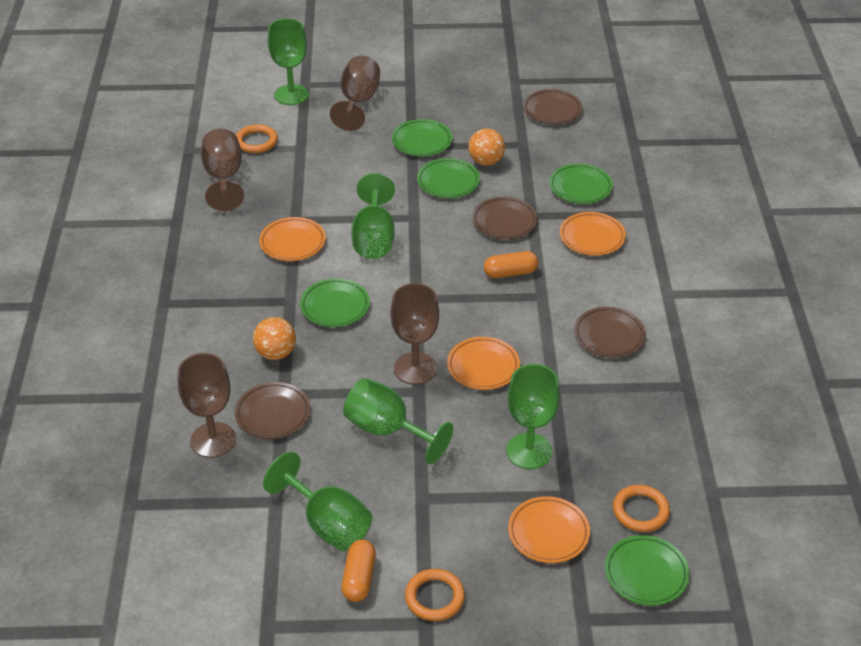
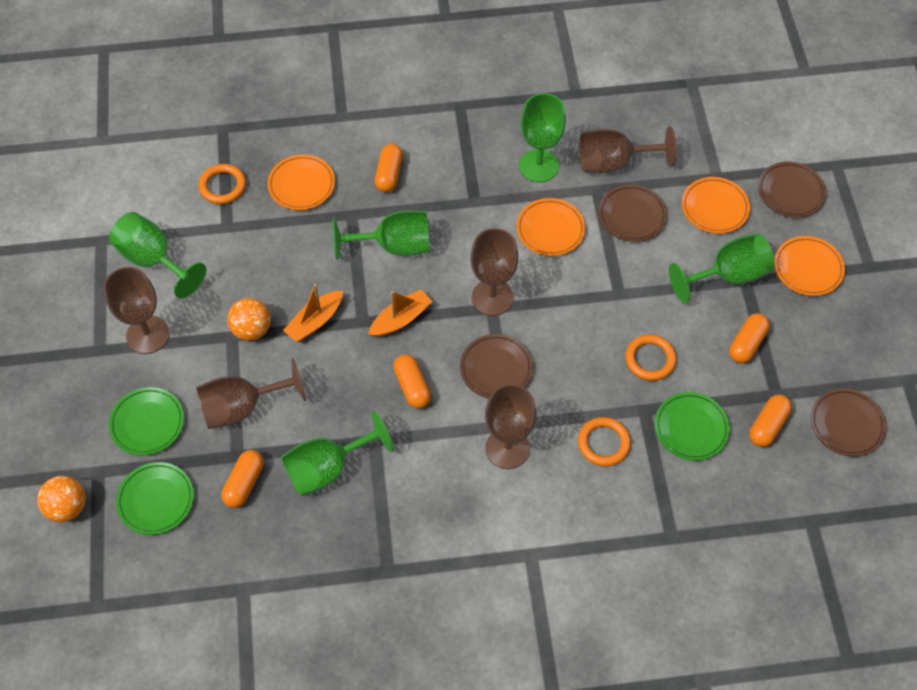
brown goblet: 4 -> 5
green plate: 5 -> 3
orange boat: 0 -> 2
orange capsule: 2 -> 5

